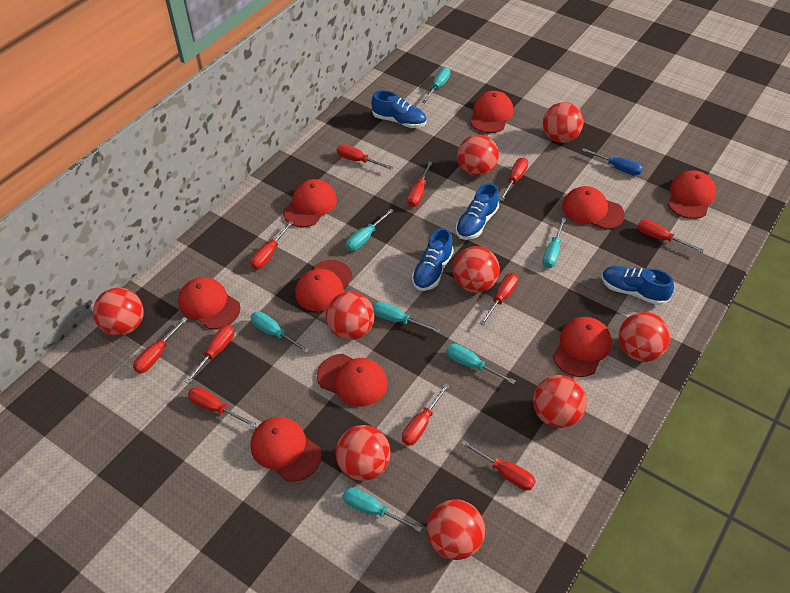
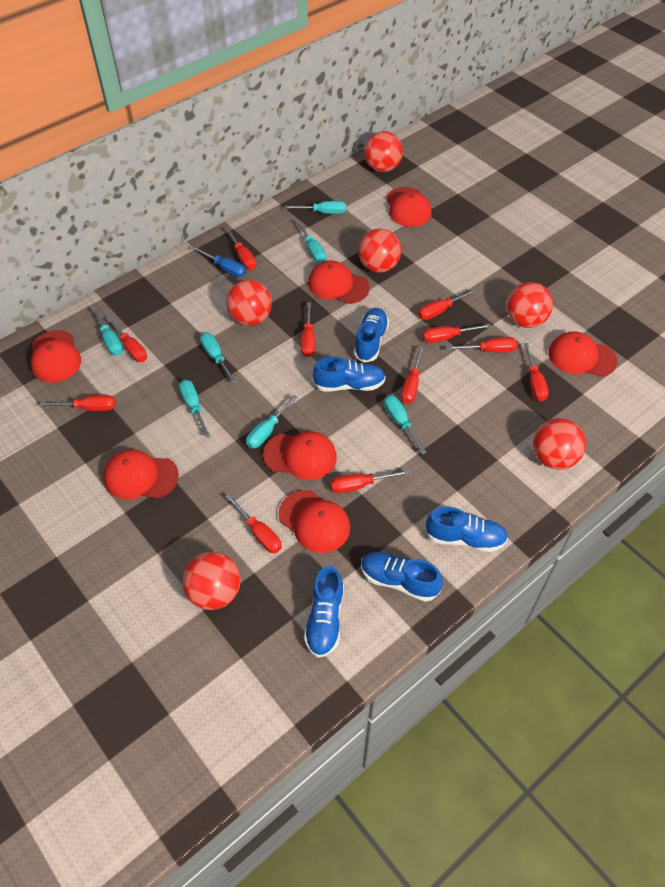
blue shoe: 4 -> 5
red ball: 9 -> 6
red cap: 9 -> 7

